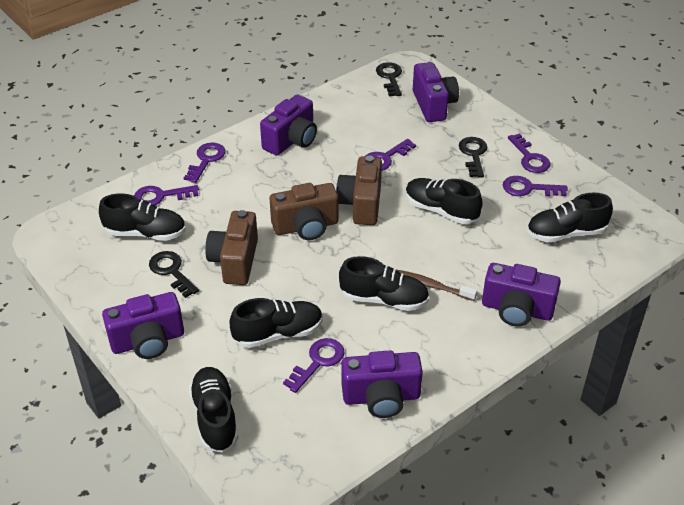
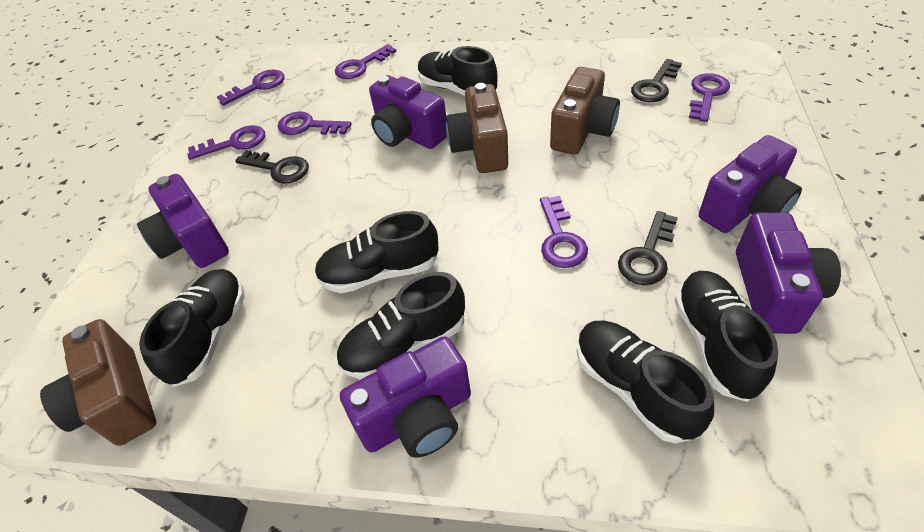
brown toothbrush: 1 -> 0

